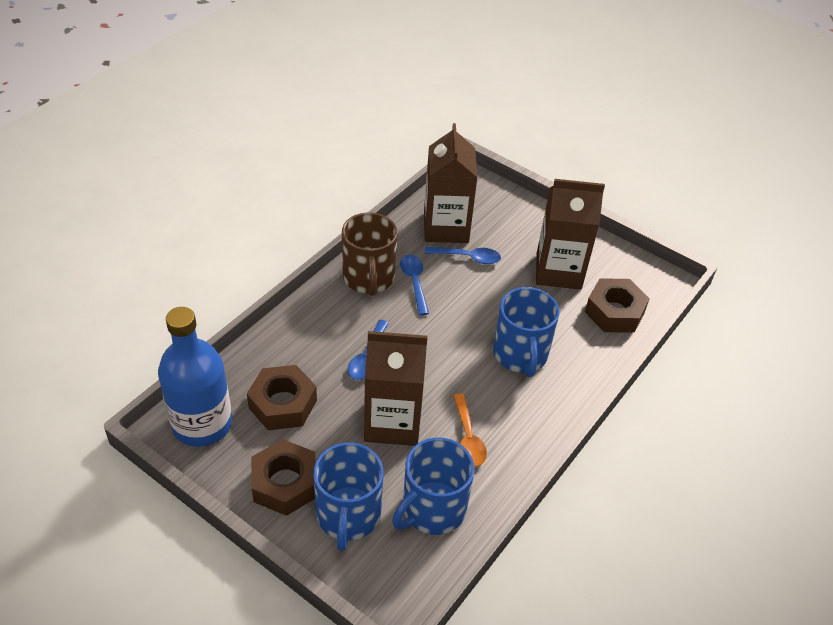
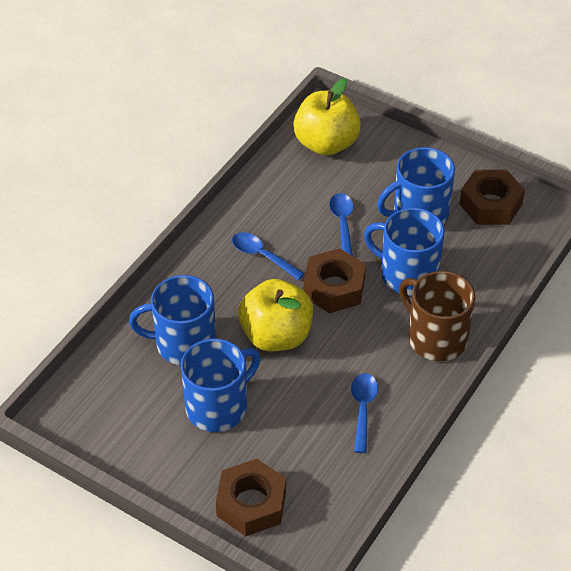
blue bottle: 1 -> 0
blue mug: 3 -> 4
brown carton: 3 -> 0
orange spoon: 1 -> 0
yellow apple: 0 -> 2

